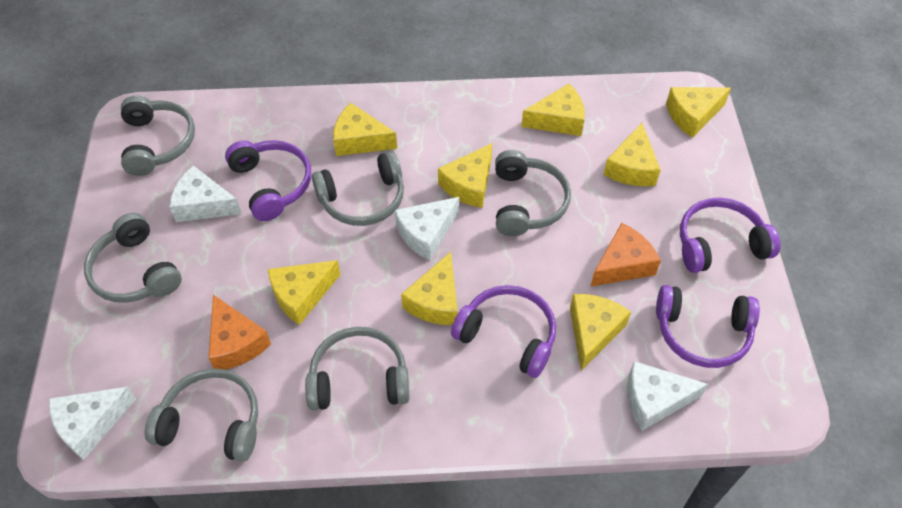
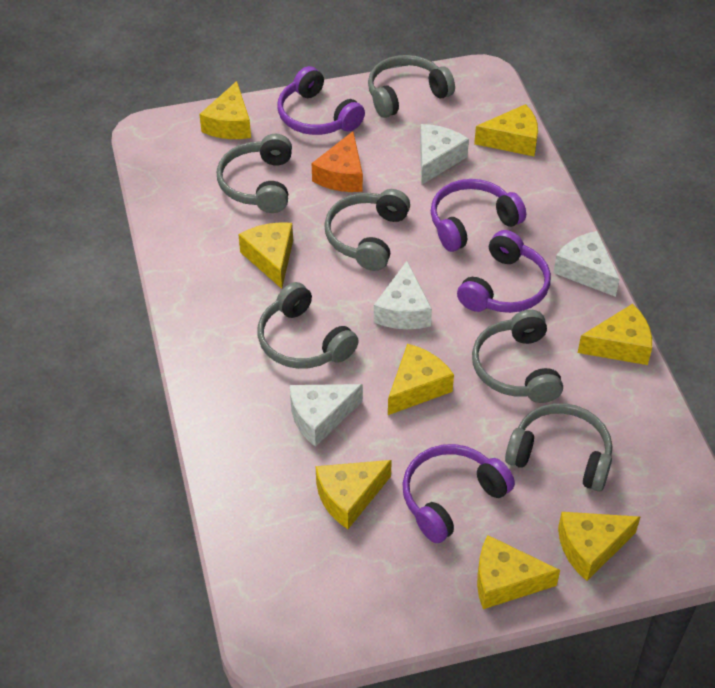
orange cheese: 2 -> 1

